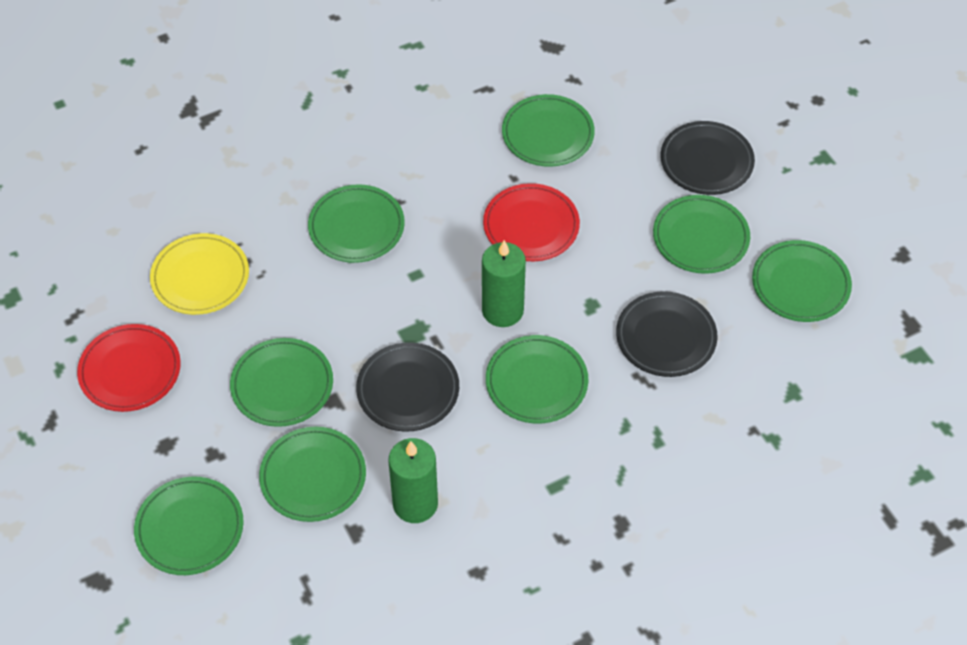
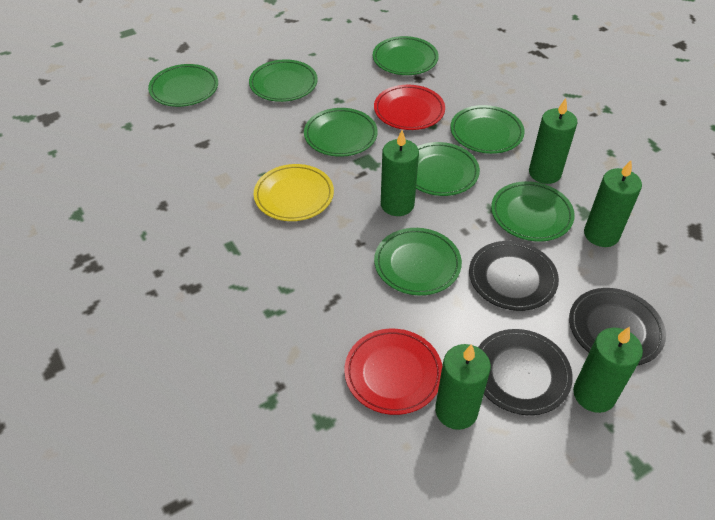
green candle: 2 -> 5

